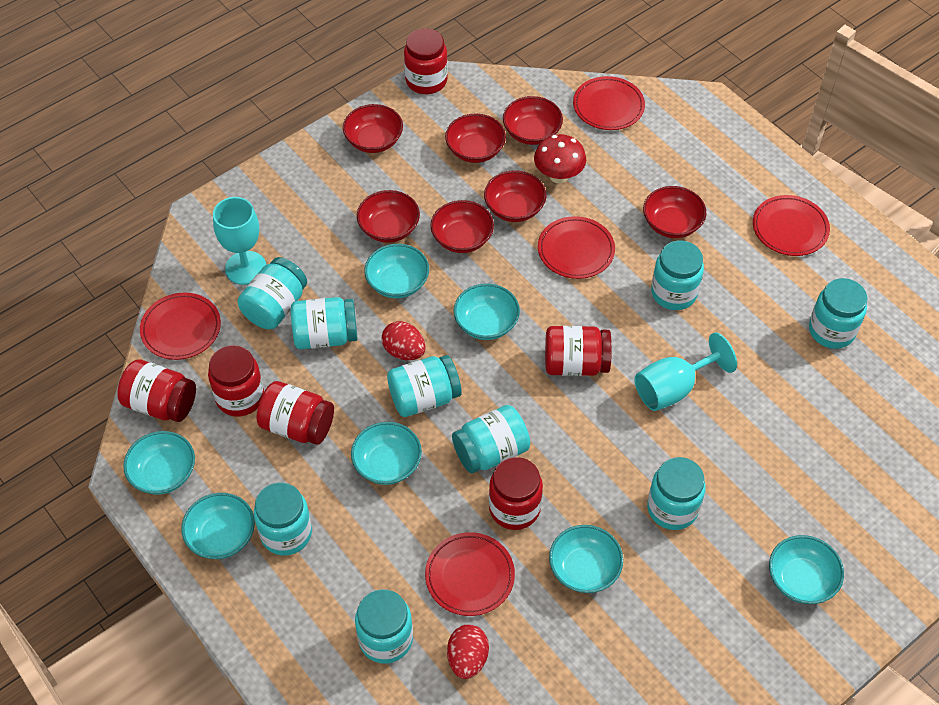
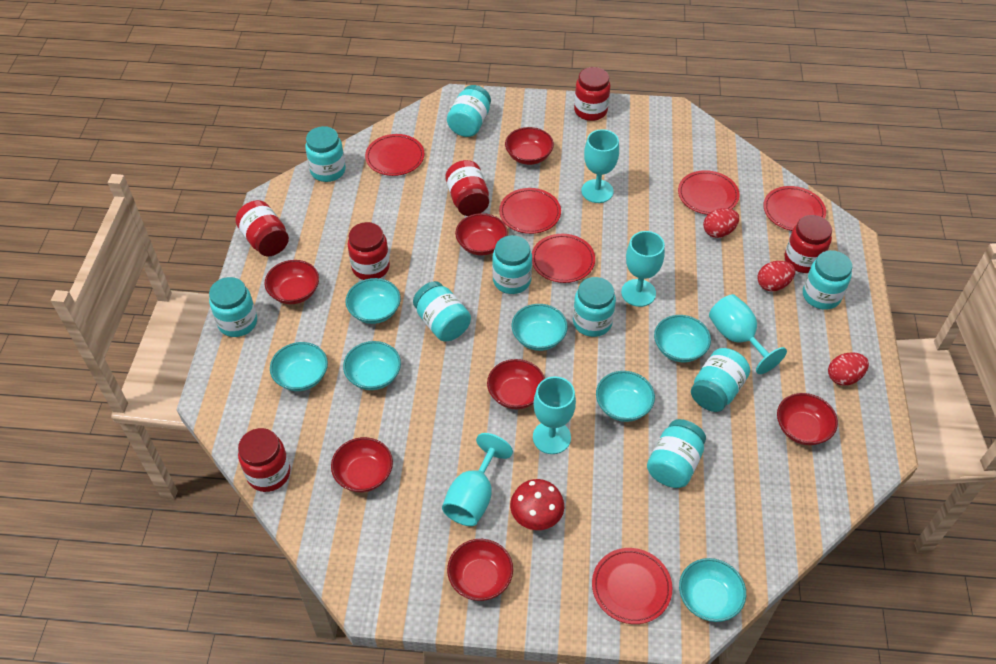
red egg: 2 -> 3
red plate: 5 -> 6
turquoise goblet: 2 -> 5

